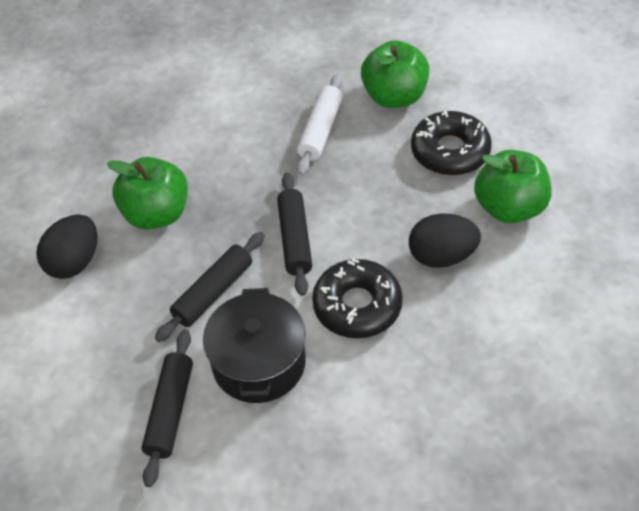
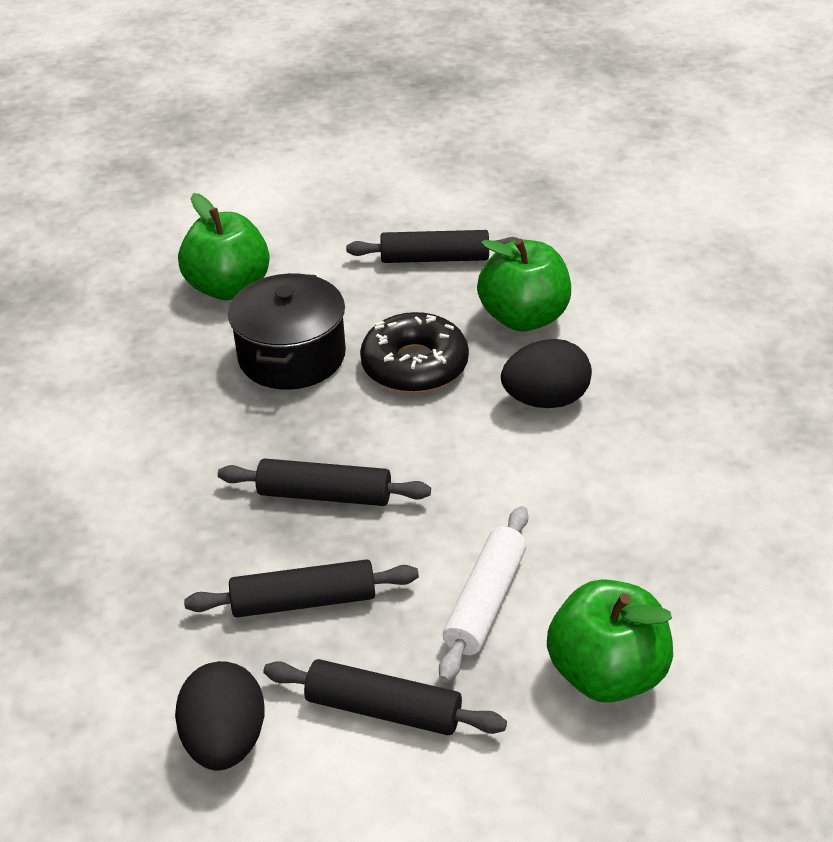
black donut: 2 -> 1
black rolling pin: 3 -> 4

